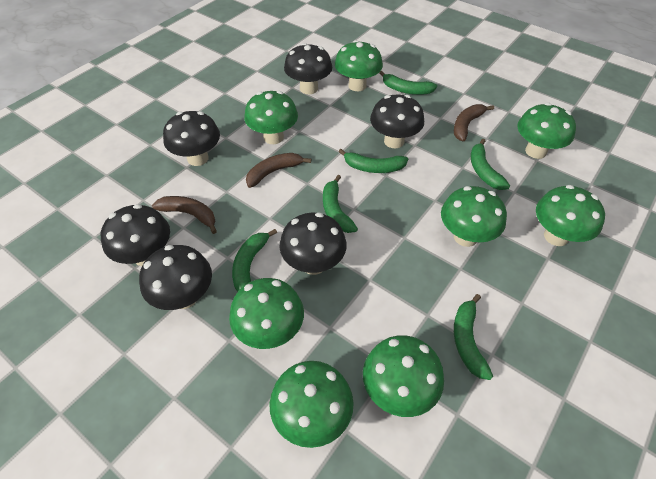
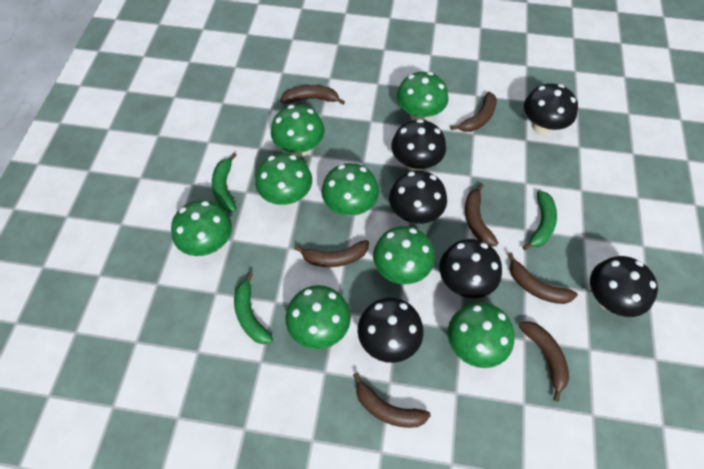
brown banana: 3 -> 7
green banana: 6 -> 3

